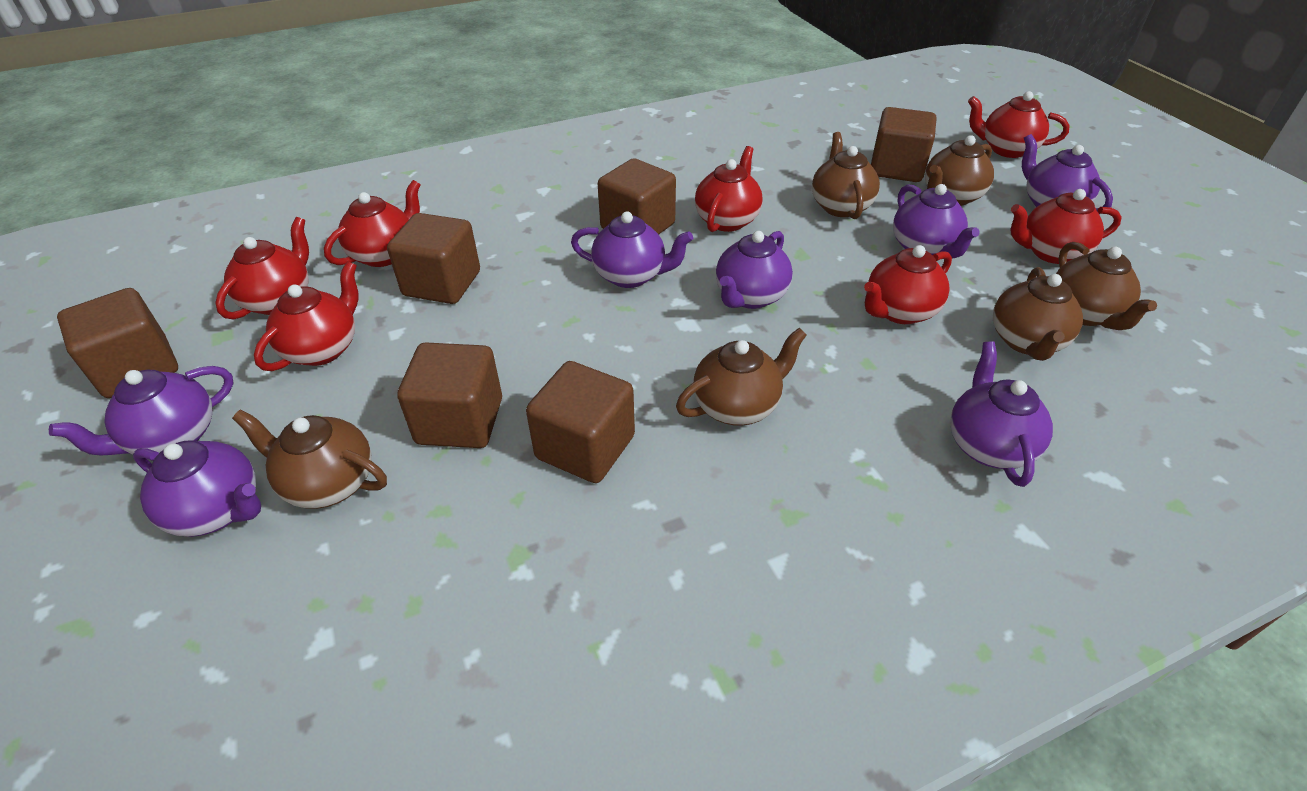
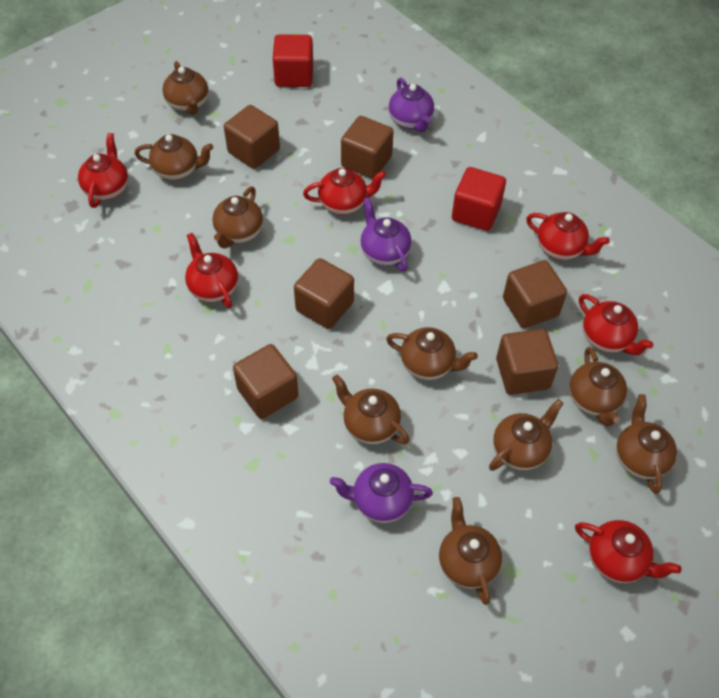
brown teapot: 6 -> 9
purple teapot: 7 -> 3
red cube: 0 -> 2
red teapot: 7 -> 6

